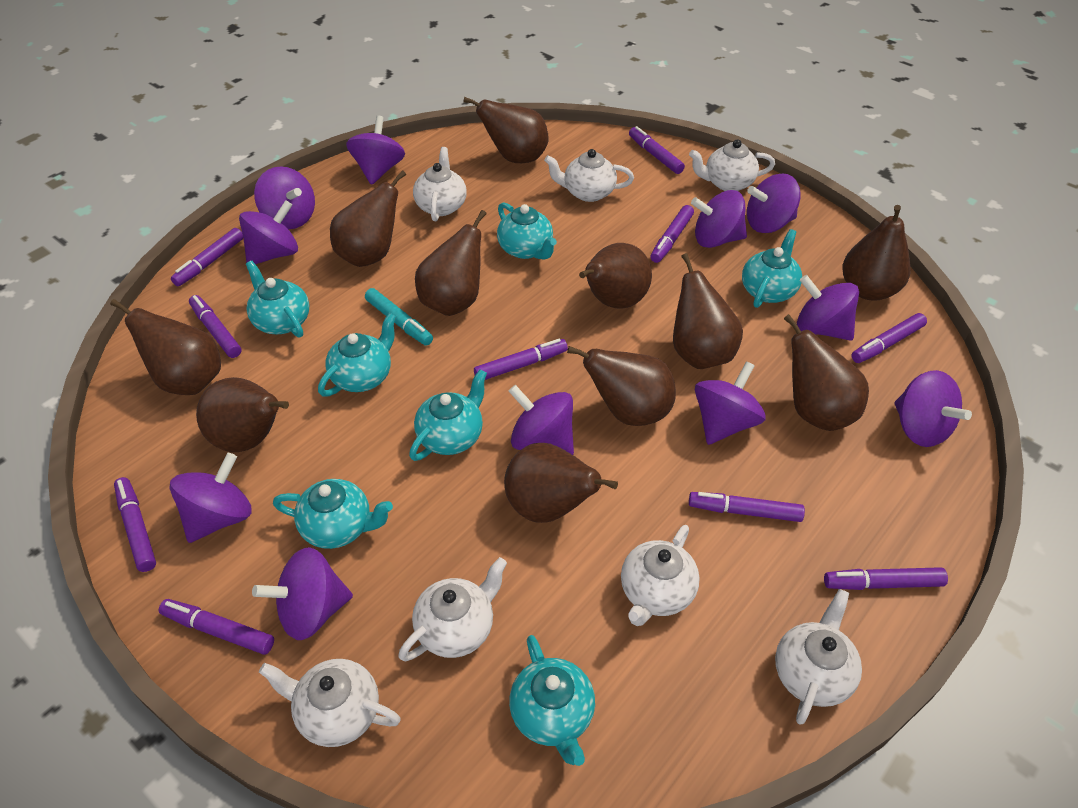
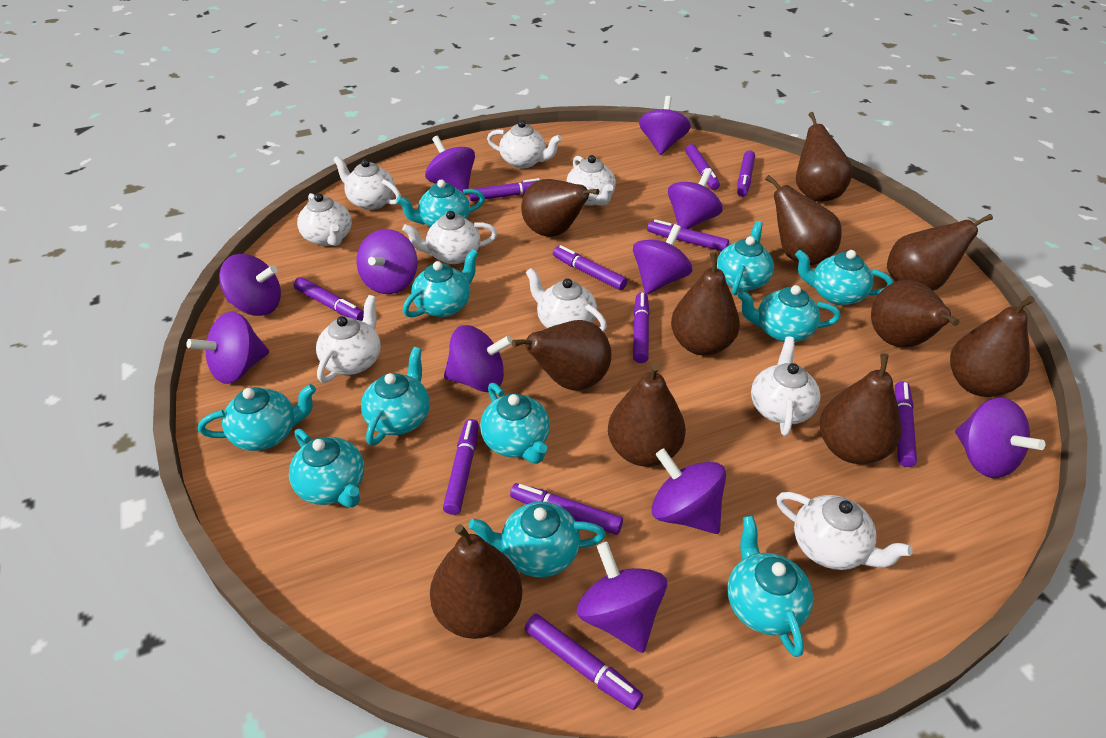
purple marker: 10 -> 11
turquoise marker: 1 -> 0
turquoise teapot: 7 -> 11
white teapot: 7 -> 9

